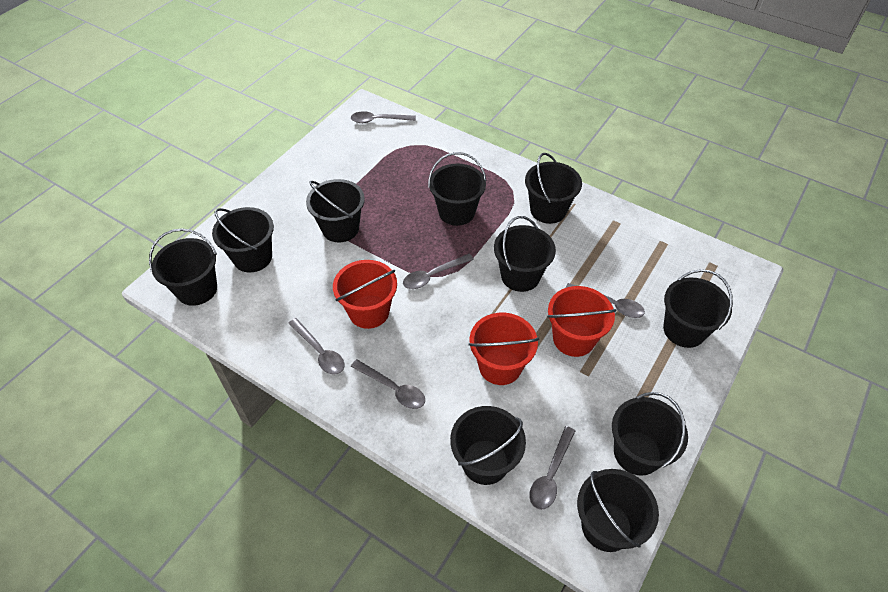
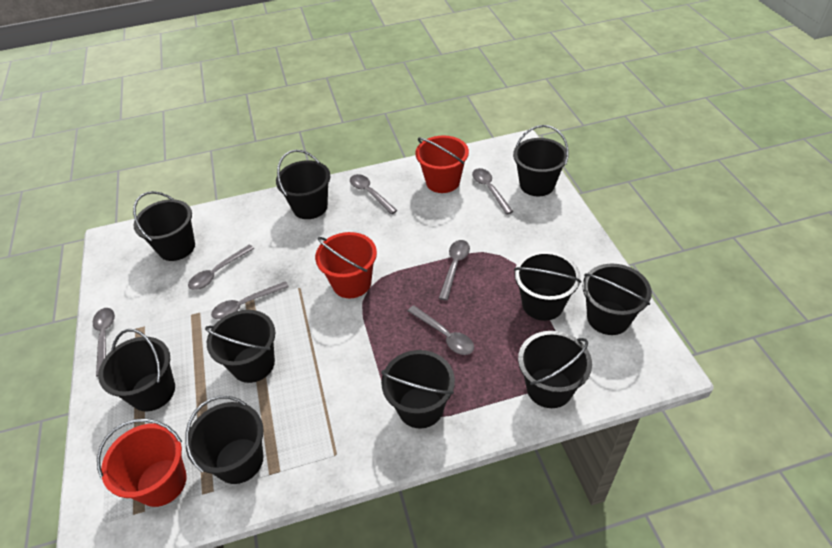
grey spoon: 6 -> 7

